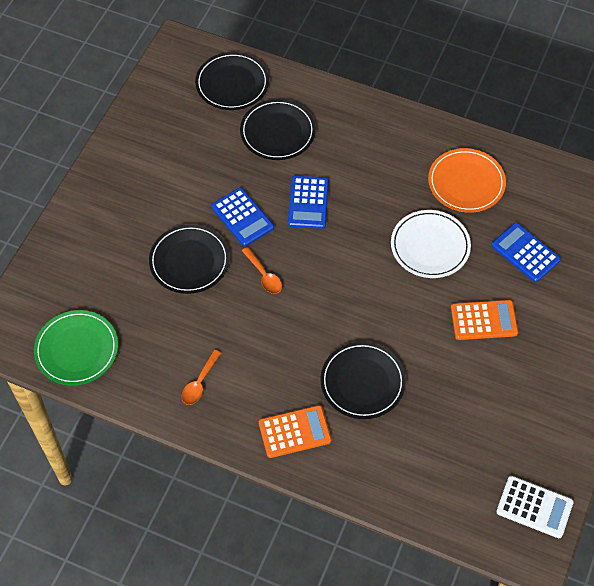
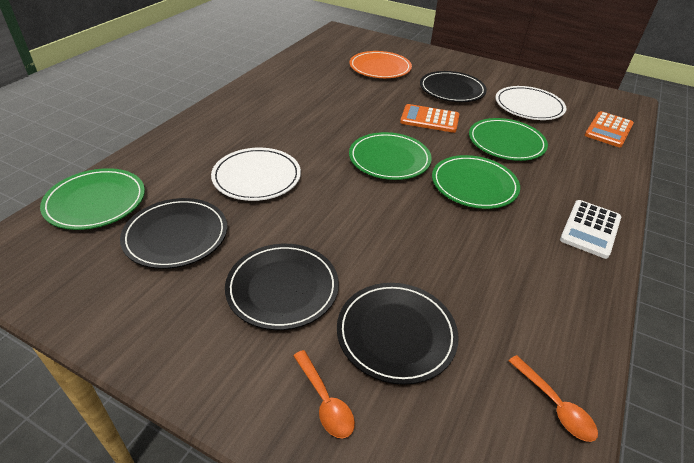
blue calculator: 3 -> 0
green plate: 1 -> 4
white plate: 1 -> 2

